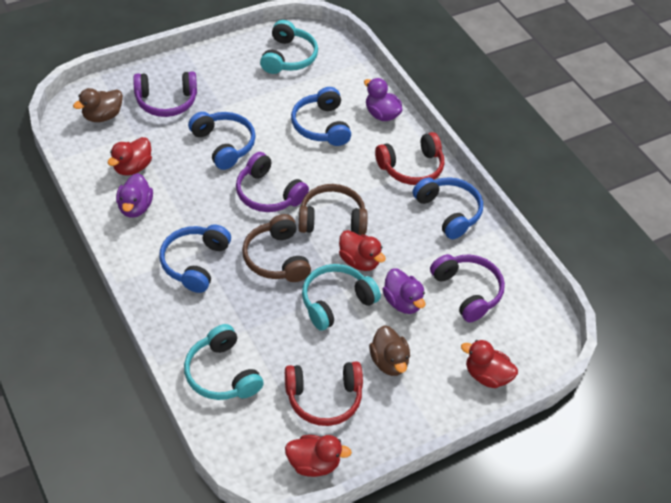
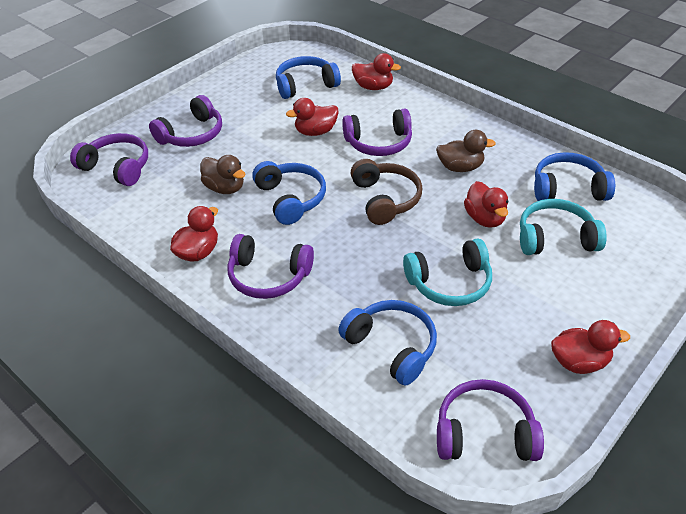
brown headphones: 2 -> 1
purple duck: 3 -> 0
purple headphones: 3 -> 5
red duck: 4 -> 5
red headphones: 2 -> 0
turquoise headphones: 3 -> 2

